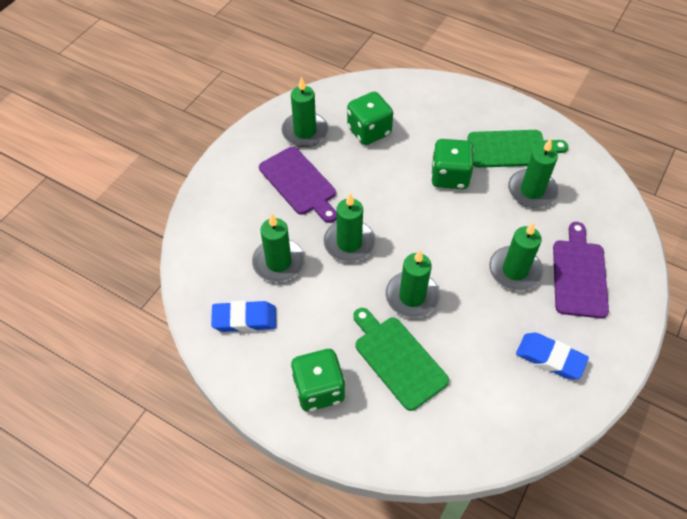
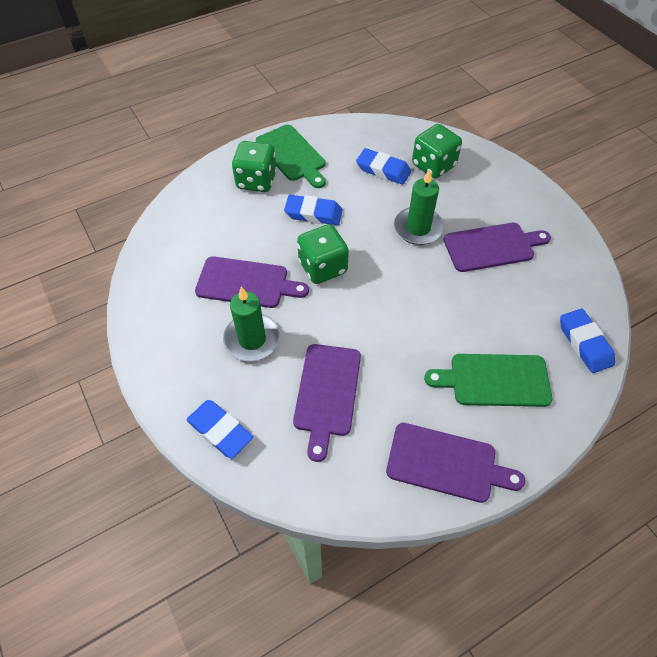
blue eraser: 2 -> 4
green candle: 6 -> 2
purple cutting board: 2 -> 4

